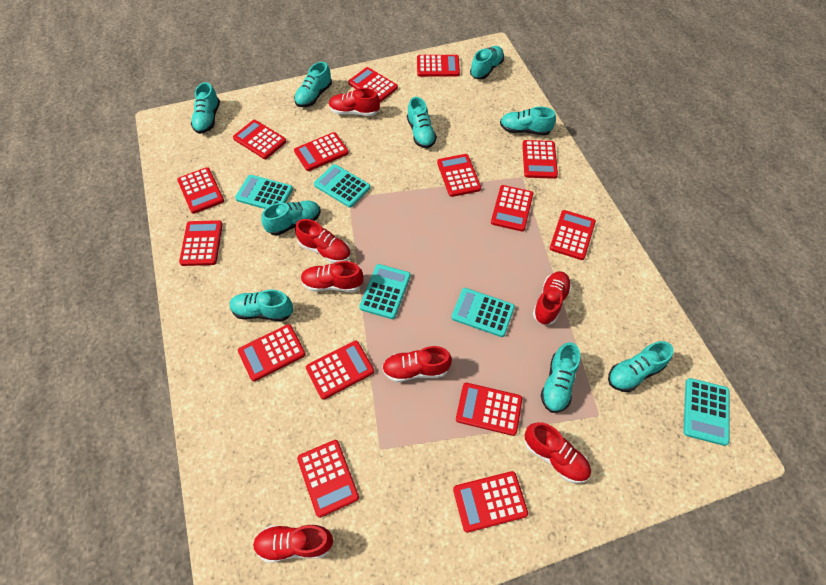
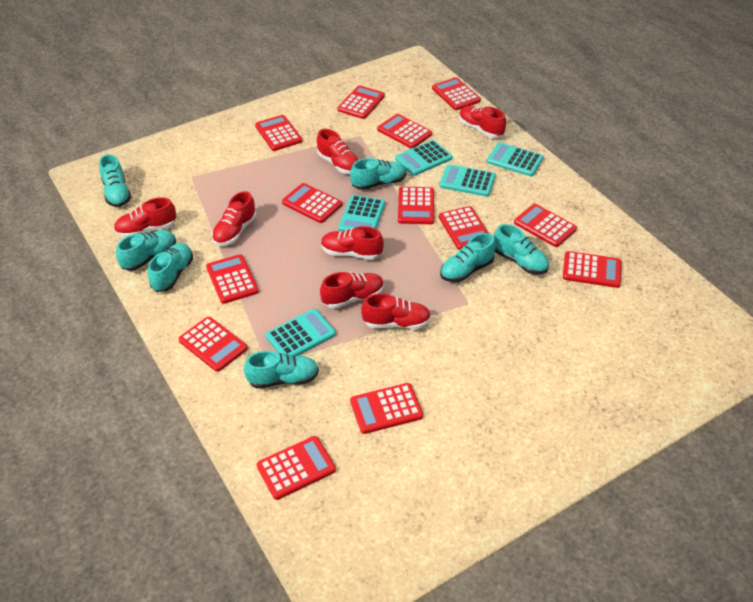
red calculator: 15 -> 13
turquoise shoe: 9 -> 7

